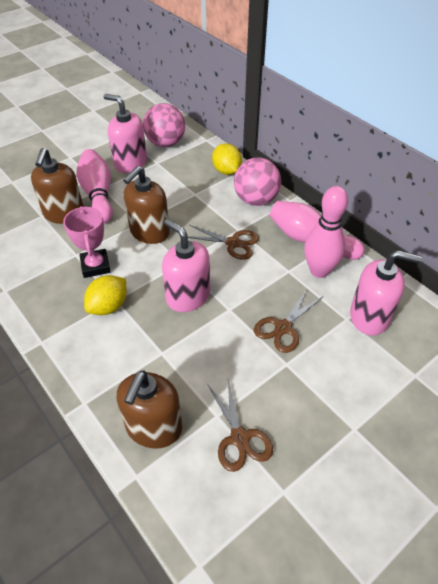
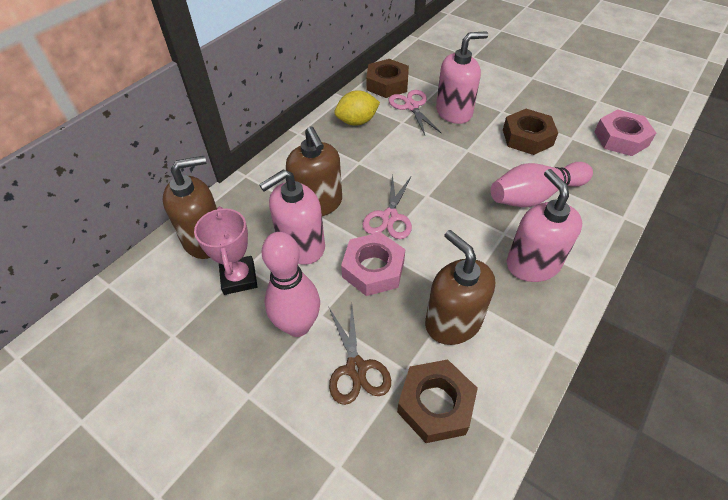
brown nut: 0 -> 3
brown scissors: 3 -> 1
pink ball: 2 -> 0
pink bowling pin: 3 -> 2
pink nut: 0 -> 2
pink scissors: 0 -> 2
yellow lemon: 2 -> 1

